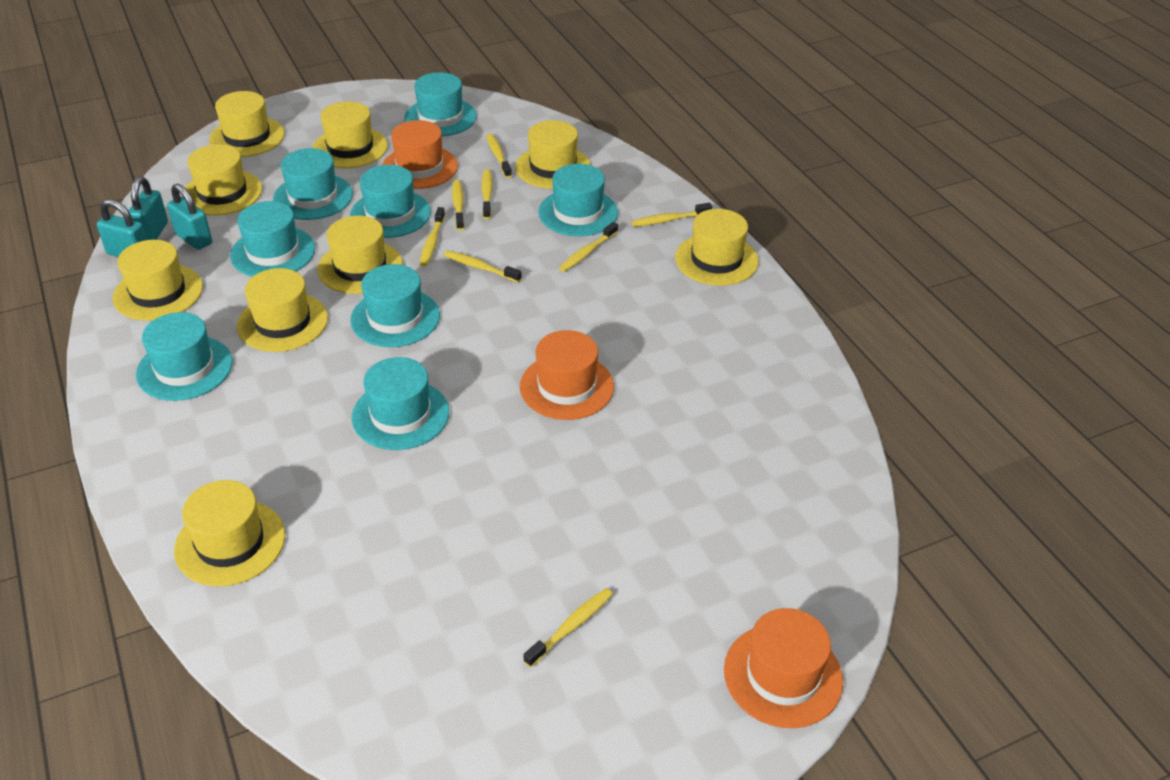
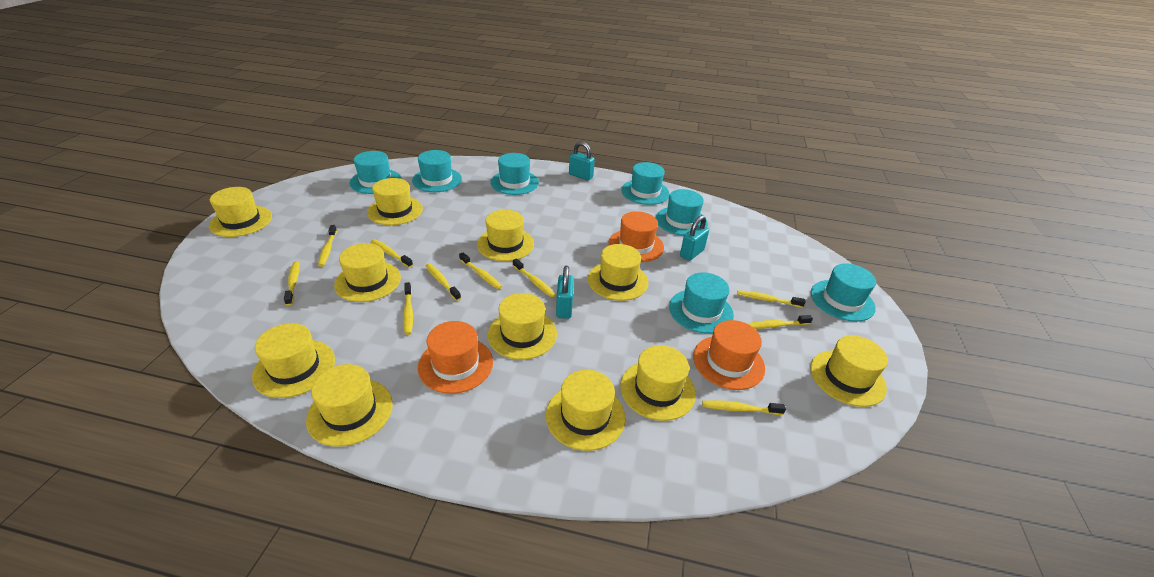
turquoise hat: 8 -> 7
yellow hat: 9 -> 11
yellow toothbrush: 8 -> 10

